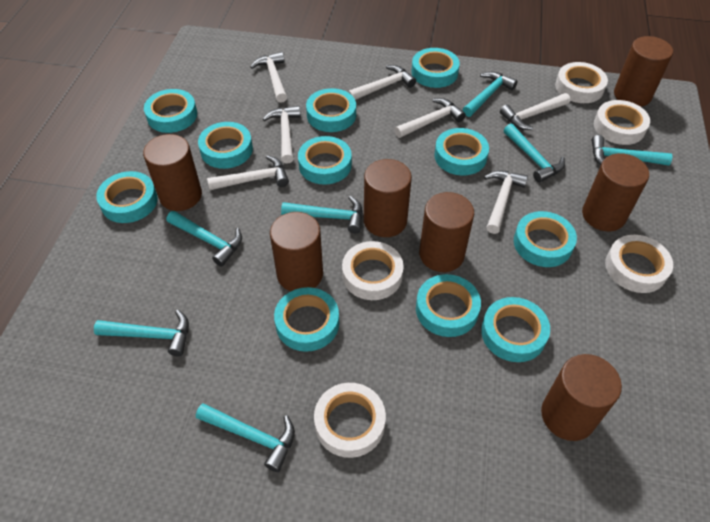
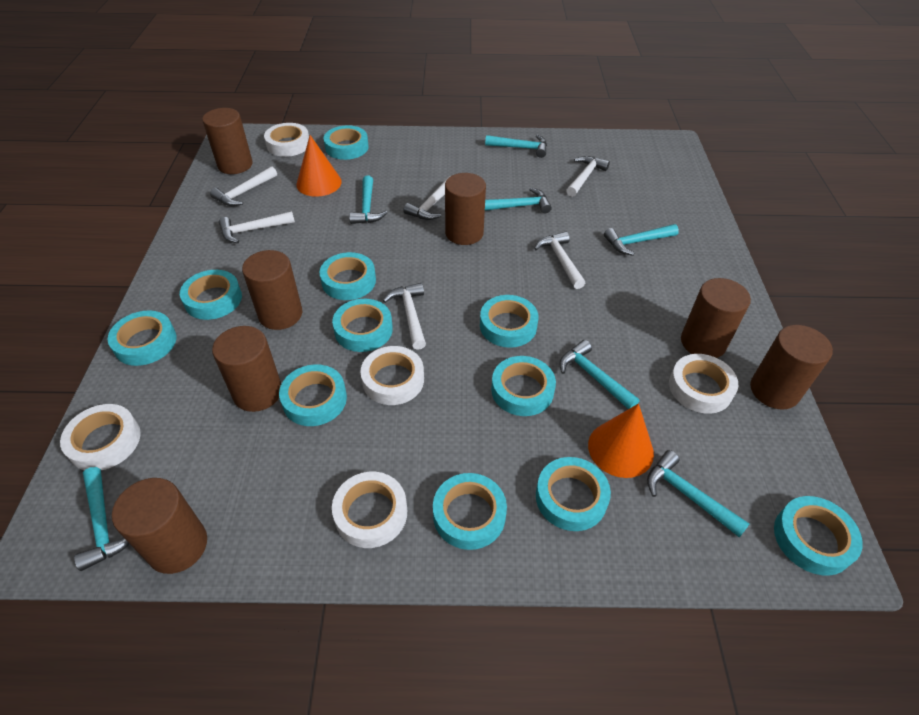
orange cone: 0 -> 2
white hammer: 7 -> 6

